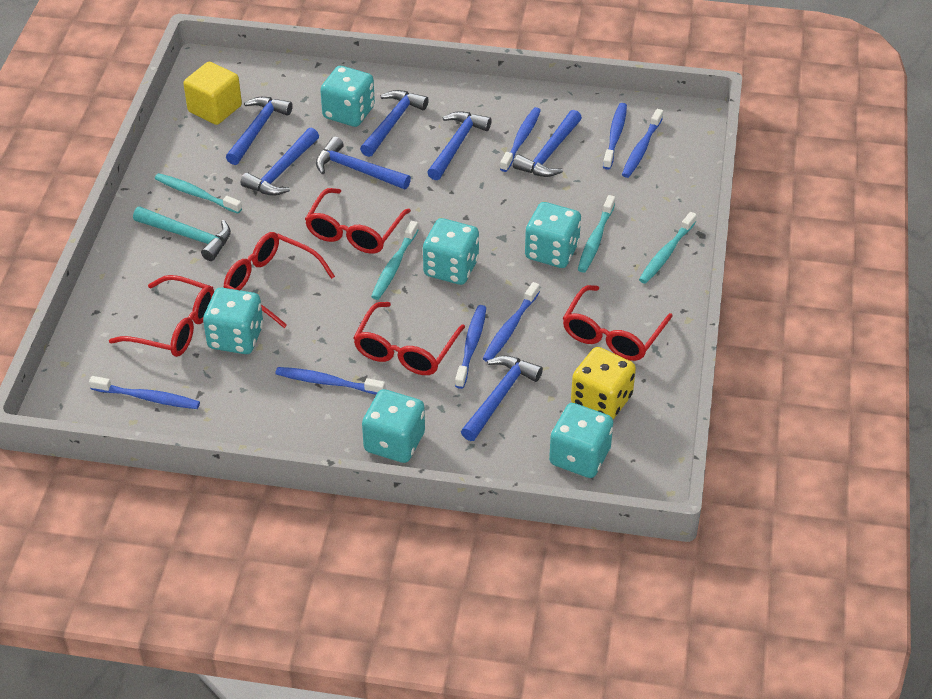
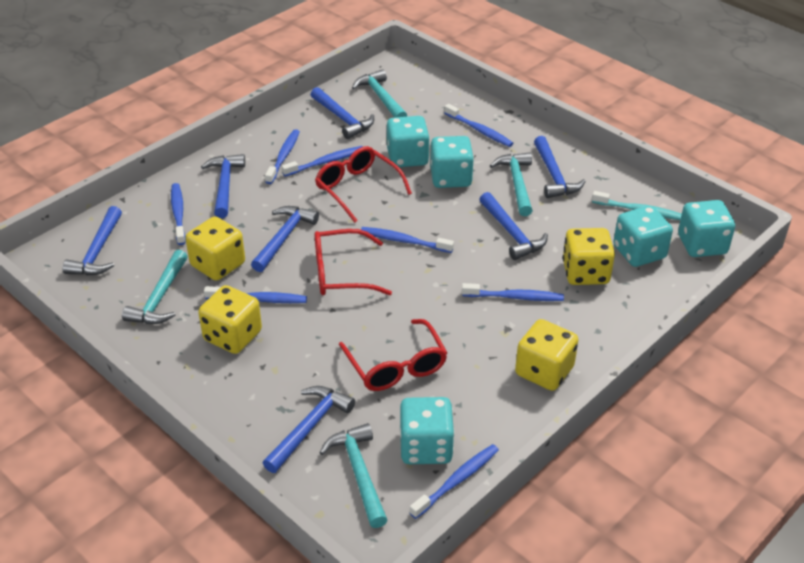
blue toothbrush: 7 -> 8
red glasses: 5 -> 3
turquoise dice: 6 -> 5
turquoise hammer: 1 -> 4
turquoise toothbrush: 4 -> 1
yellow cube: 1 -> 0
yellow dice: 1 -> 4

